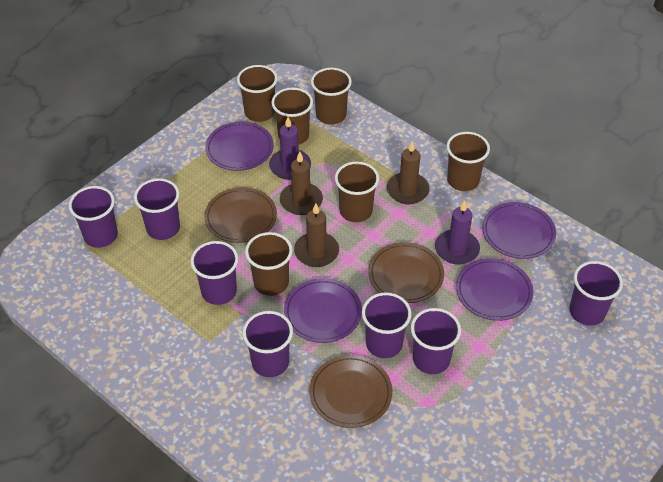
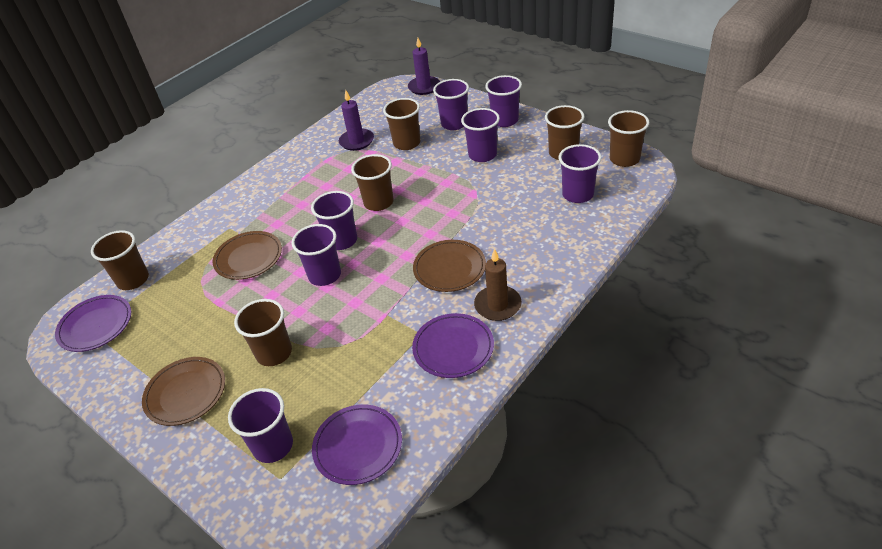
brown candle: 3 -> 1
purple plate: 4 -> 3

